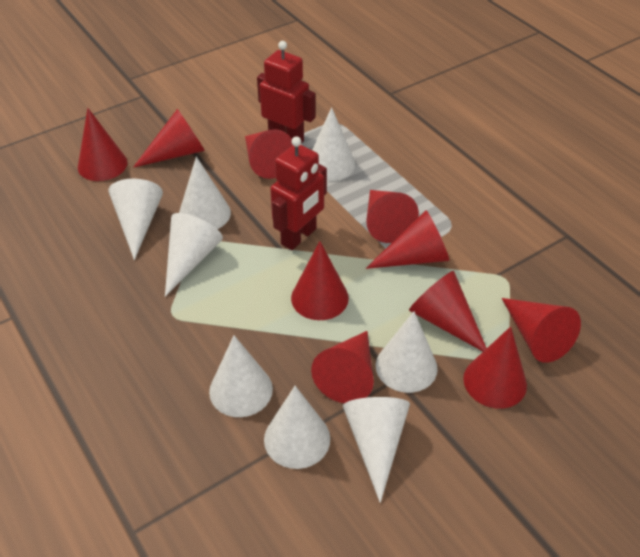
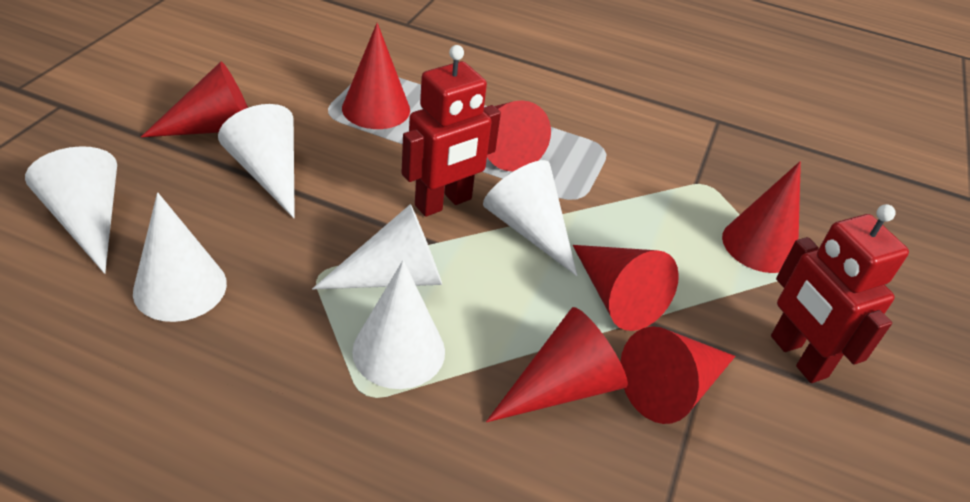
red cone: 10 -> 7
white cone: 8 -> 6

